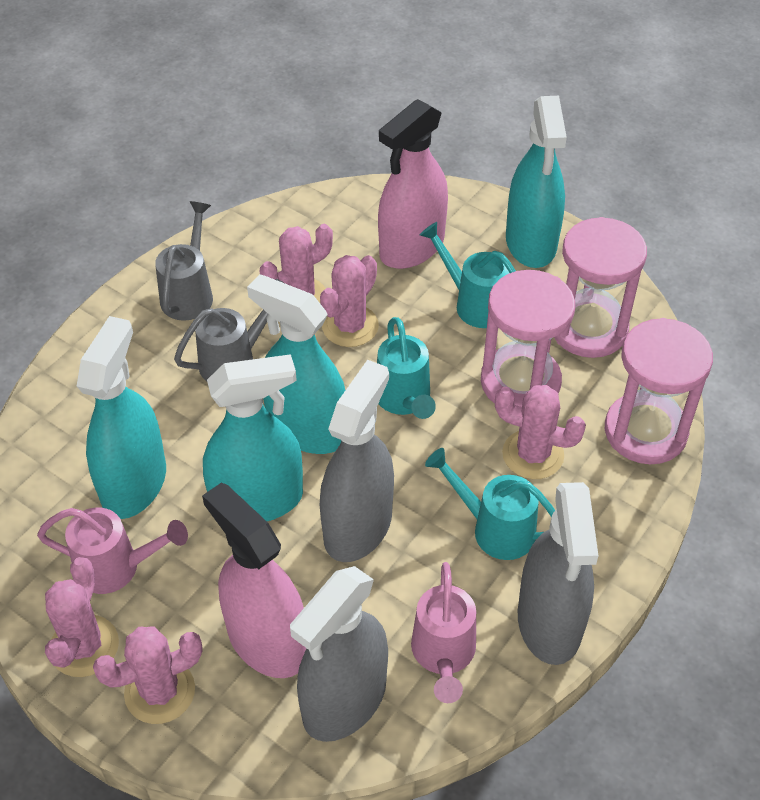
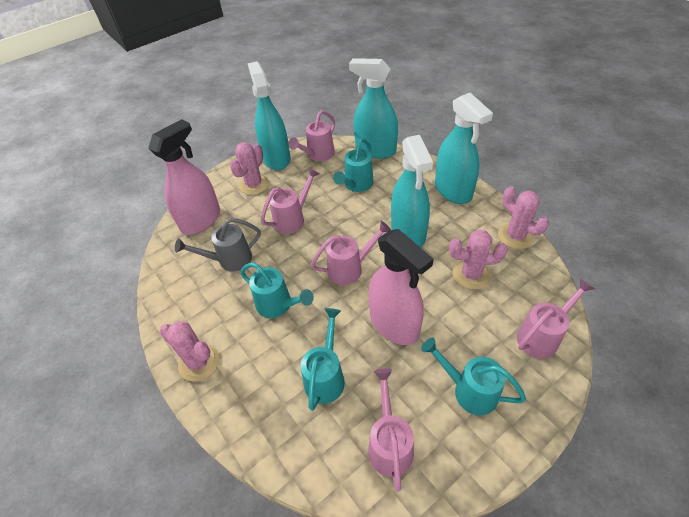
grey spray bottle: 3 -> 0
grey watering can: 2 -> 1
pink cactus: 5 -> 4
pink hourglass: 3 -> 0
pink watering can: 2 -> 5
turquoise watering can: 3 -> 4

